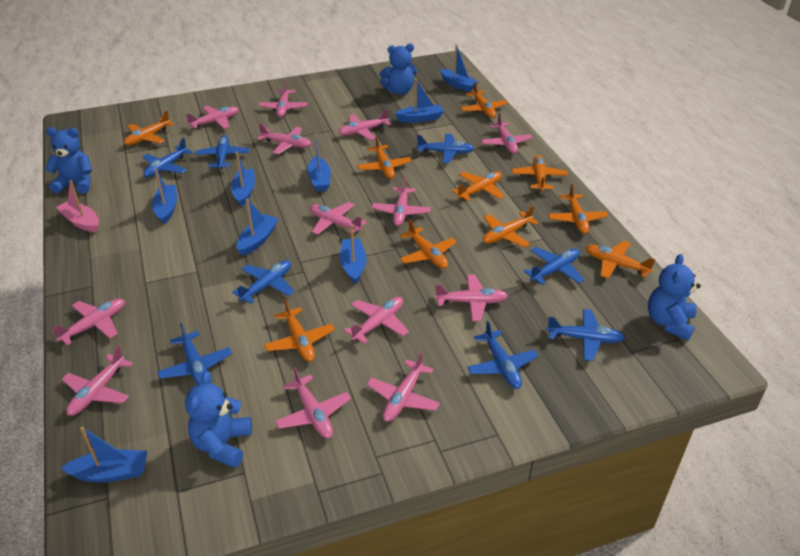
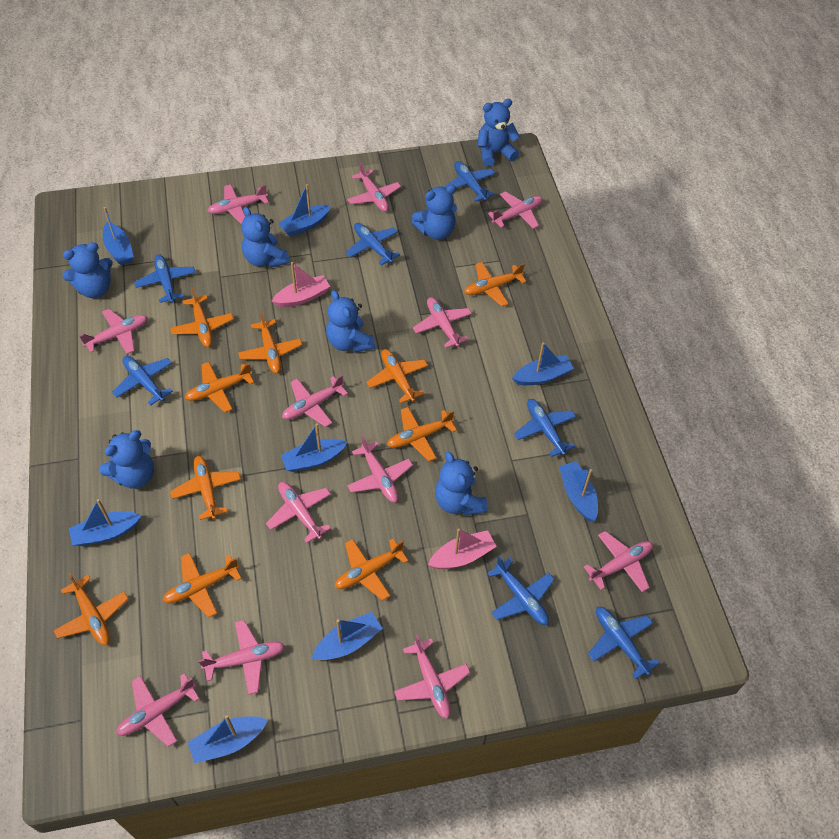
blue plane: 8 -> 7
blue teddy bear: 4 -> 7
pink boat: 1 -> 2
pink plane: 13 -> 12

